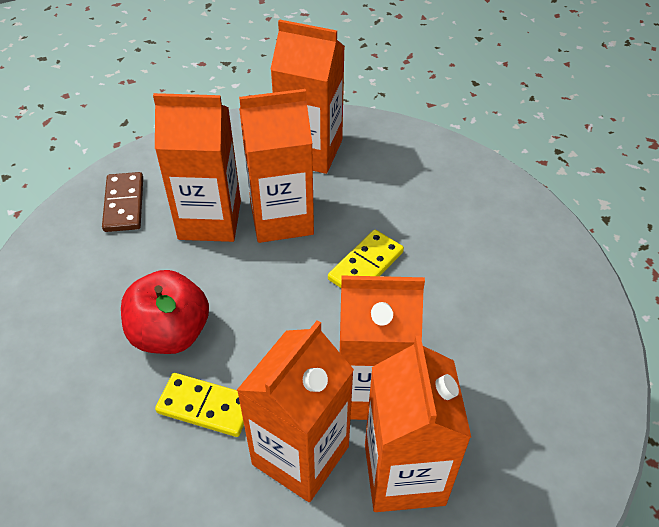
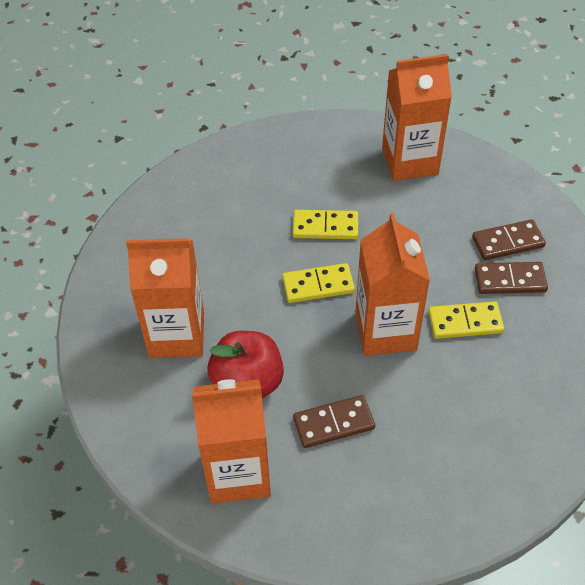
brown domino: 1 -> 3
orange carton: 6 -> 4
yellow domino: 2 -> 3

